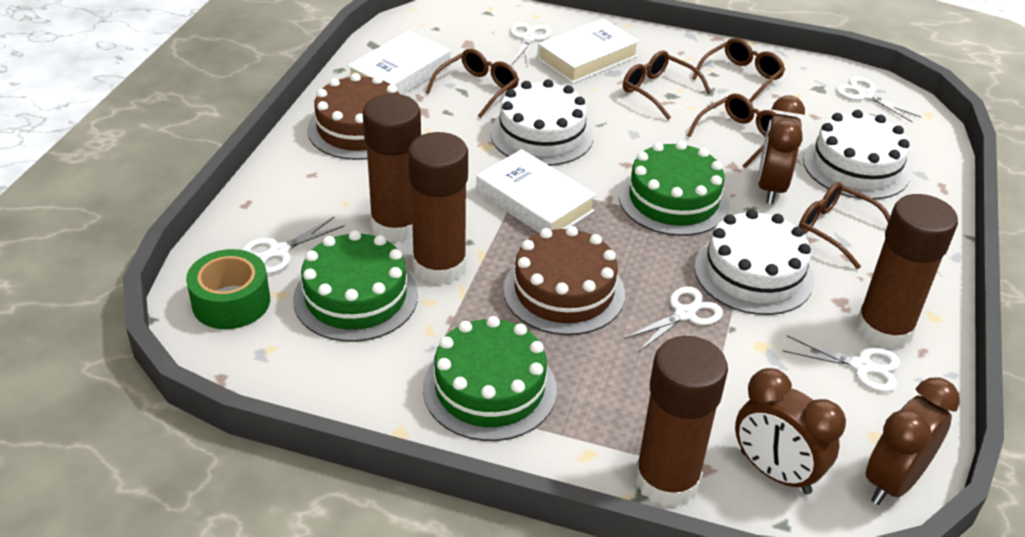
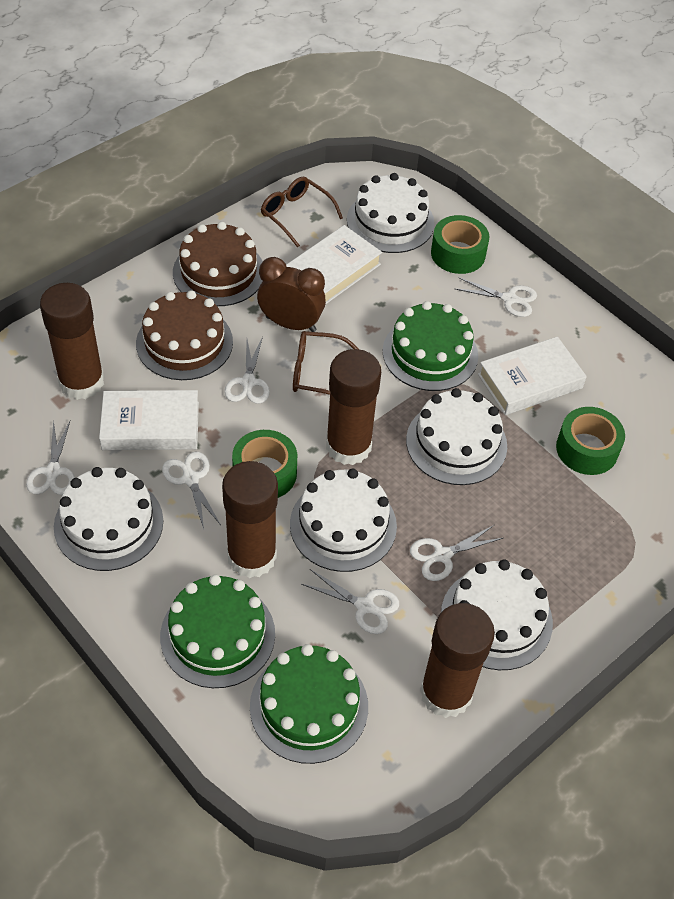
brown clock: 3 -> 1
brown glasses: 5 -> 2
green tape: 1 -> 3
white cake: 3 -> 5
white scissors: 5 -> 6

